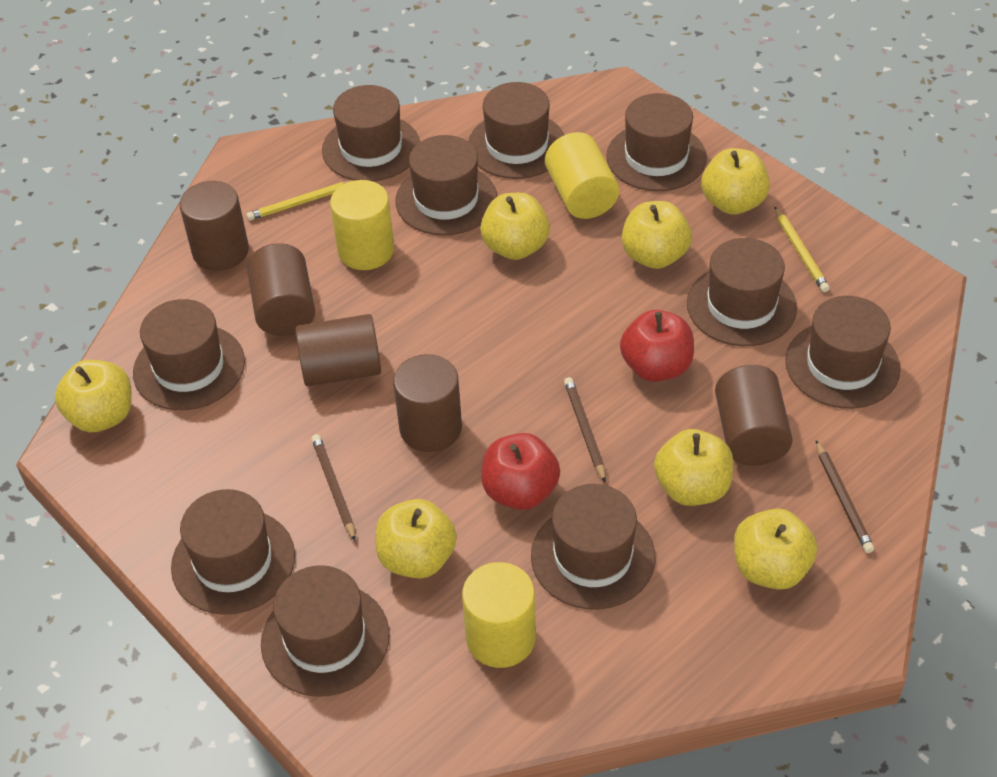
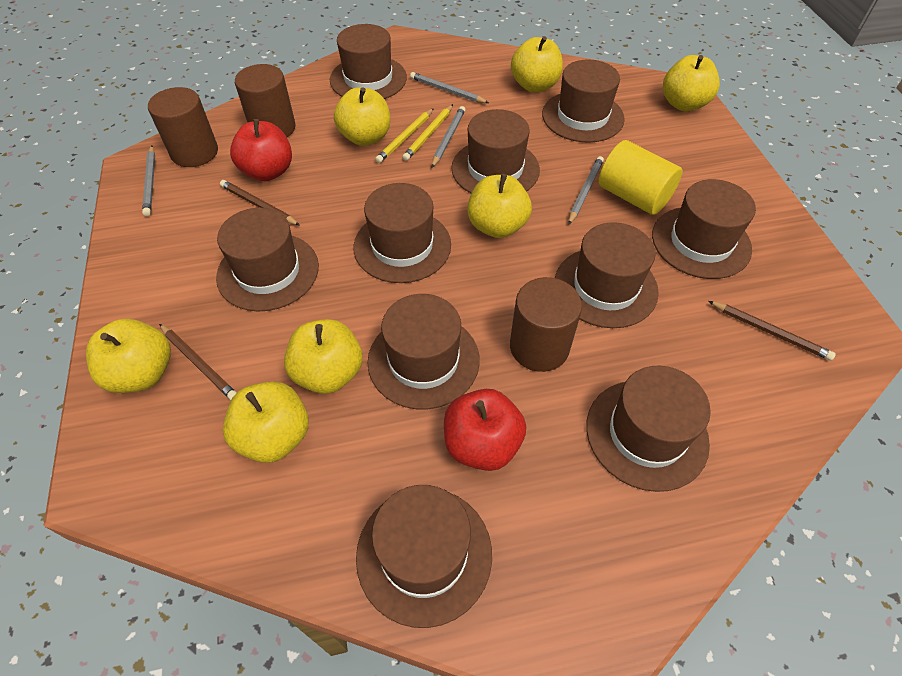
brown cylinder: 5 -> 3
grey pencil: 0 -> 4
yellow cylinder: 3 -> 1

